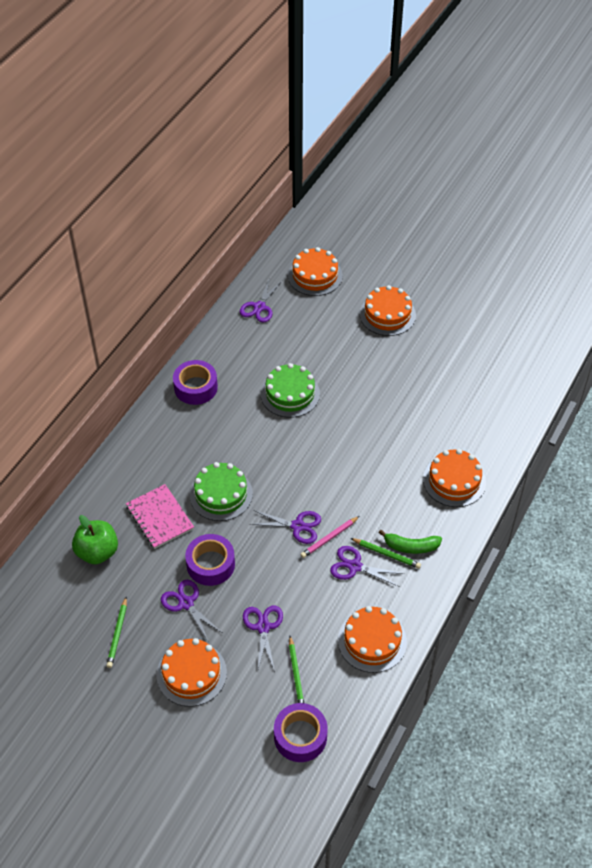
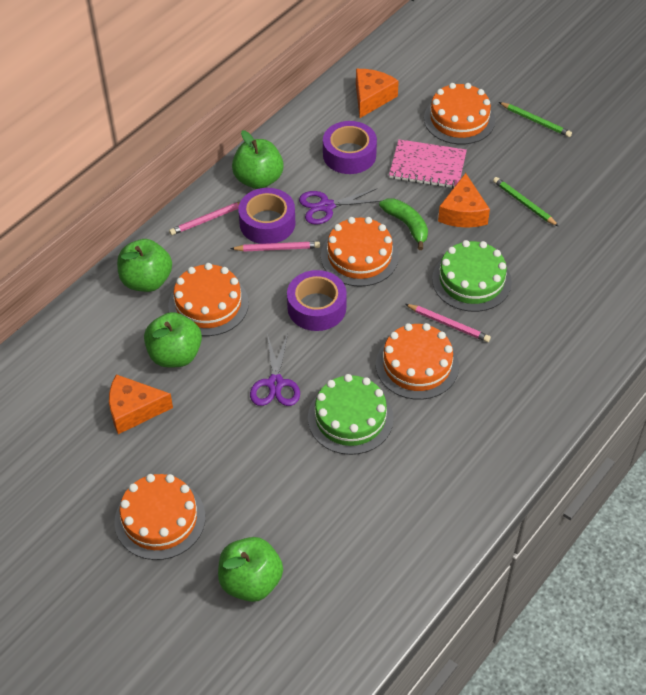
green apple: 1 -> 4
green pencil: 3 -> 2
orange cheese: 0 -> 3
pink pencil: 1 -> 3
purple scissors: 5 -> 2

